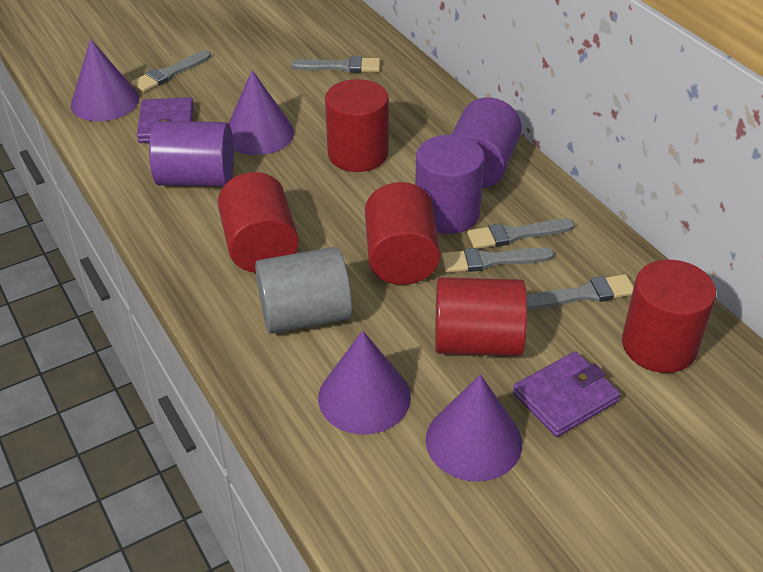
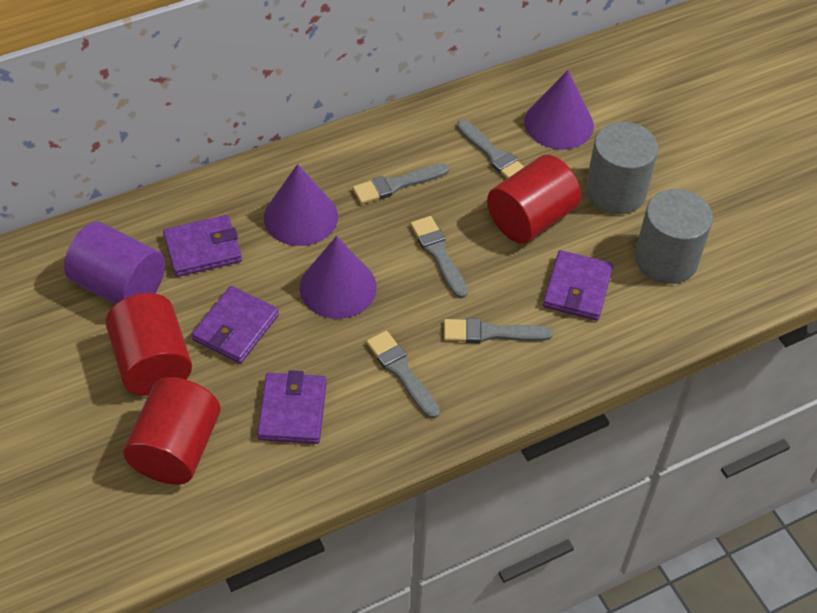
grey cylinder: 1 -> 2
purple cone: 4 -> 3
purple cylinder: 3 -> 1
purple wallet: 2 -> 4
red cylinder: 5 -> 3

